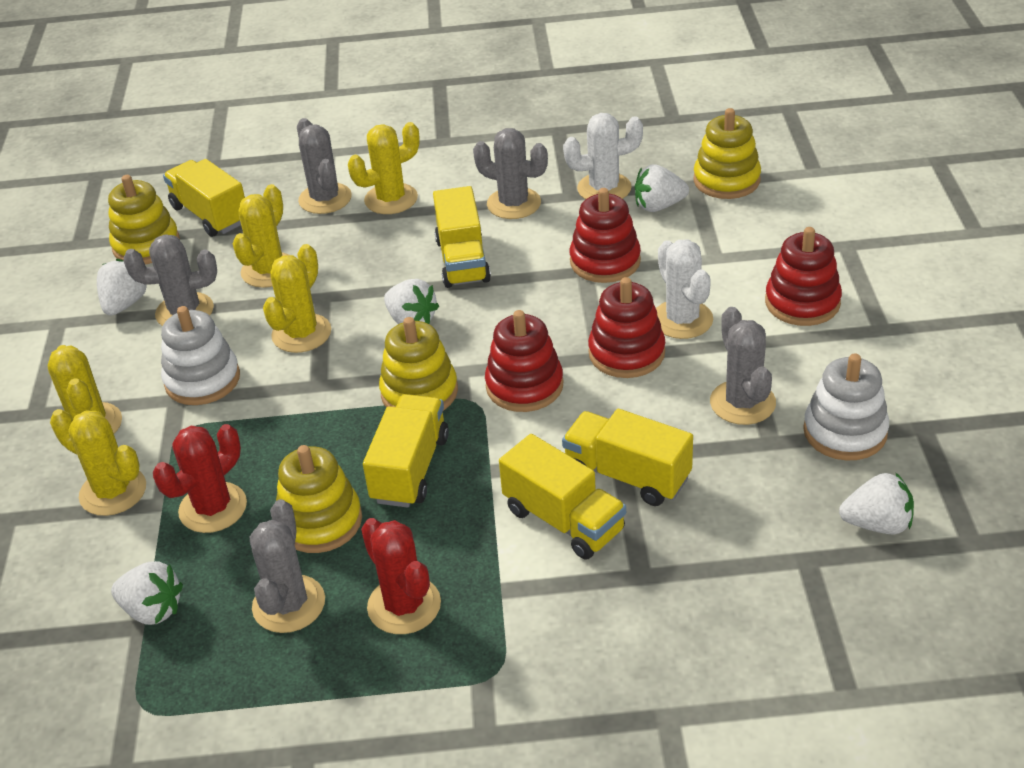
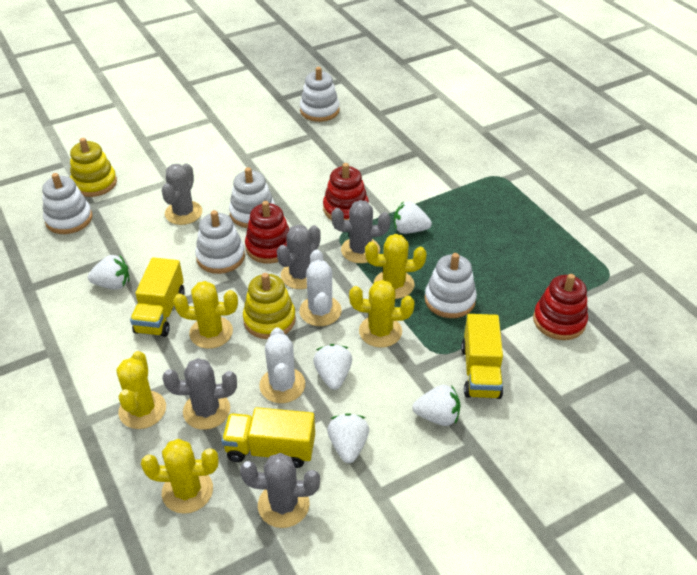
red cactus: 2 -> 0
red stacking toy: 4 -> 3
white stacking toy: 2 -> 5
yellow stacking toy: 4 -> 2
yellow truck: 5 -> 3

